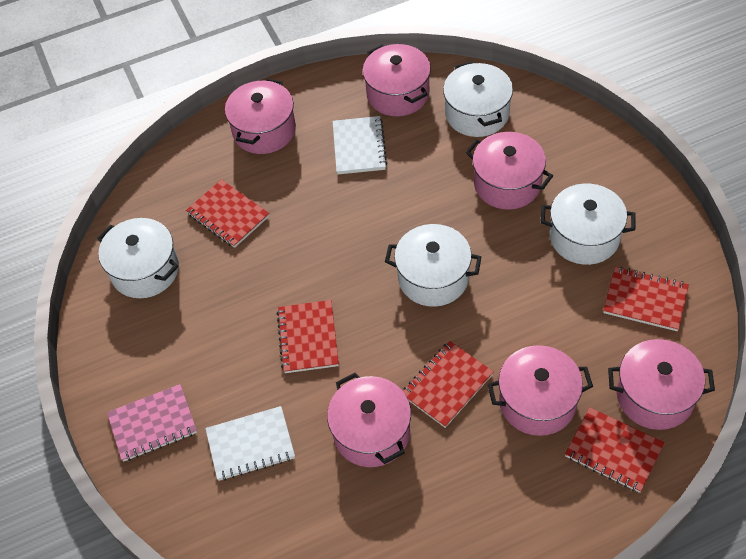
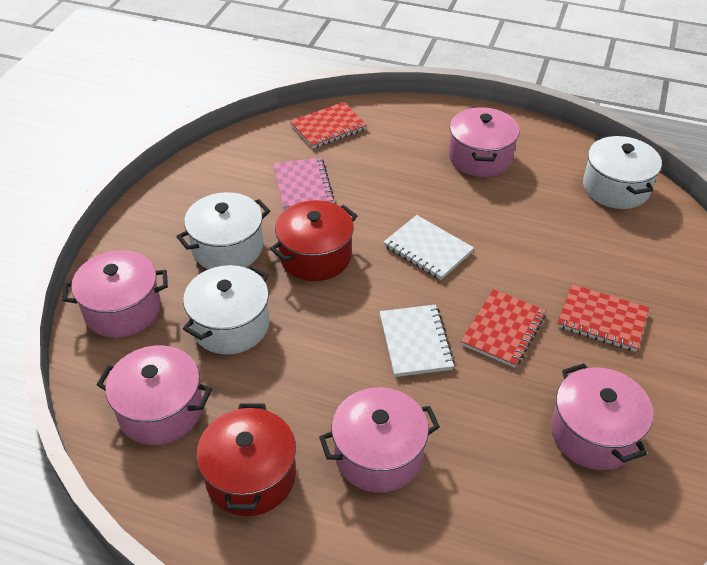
pink pot: 6 -> 5
red notebook: 5 -> 3
red pot: 0 -> 2
white pot: 4 -> 3

